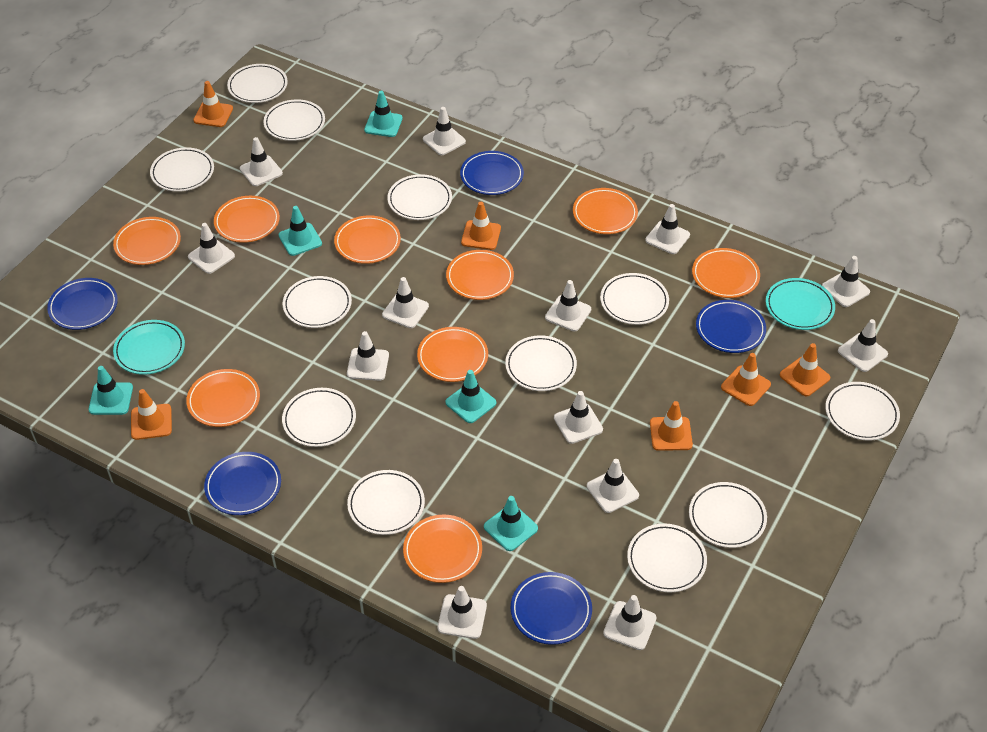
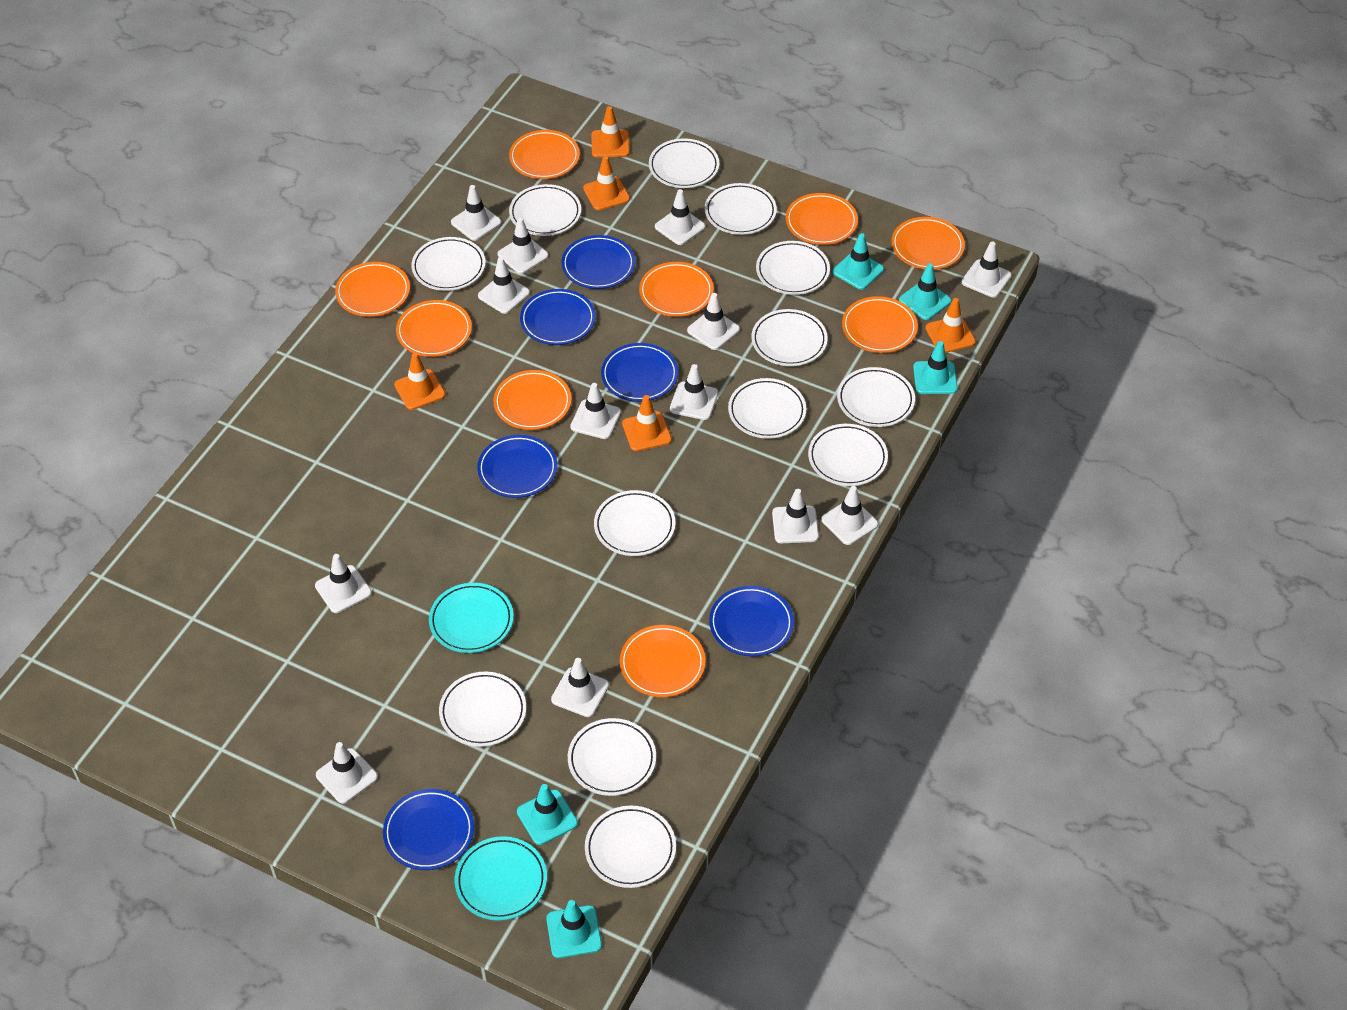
blue plate: 5 -> 6
orange traffic cone: 6 -> 5
white plate: 12 -> 13

